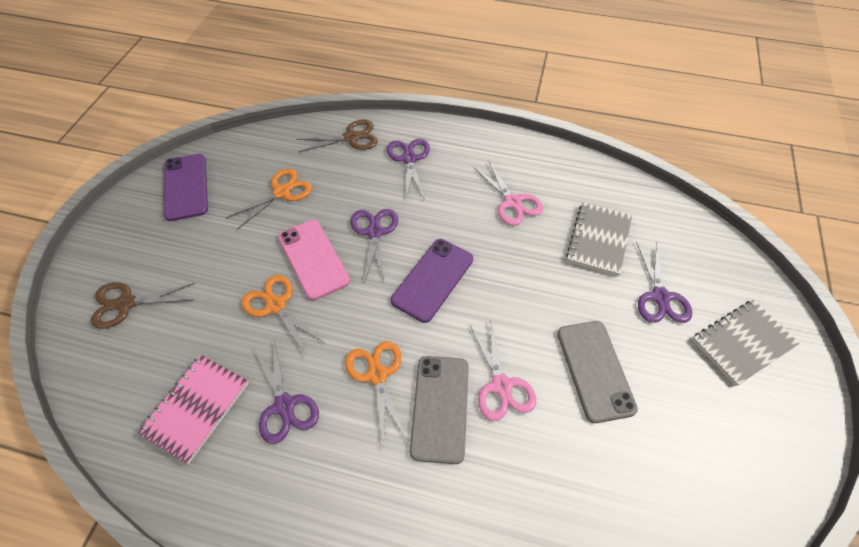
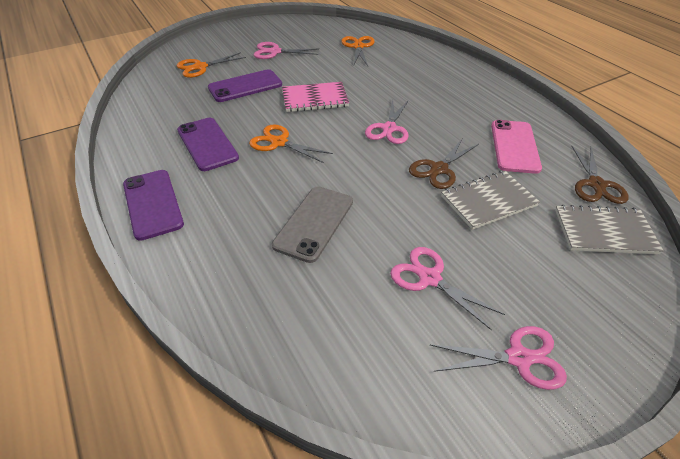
grey phone: 2 -> 1
pink scissors: 2 -> 4
purple phone: 2 -> 3
purple scissors: 4 -> 0

